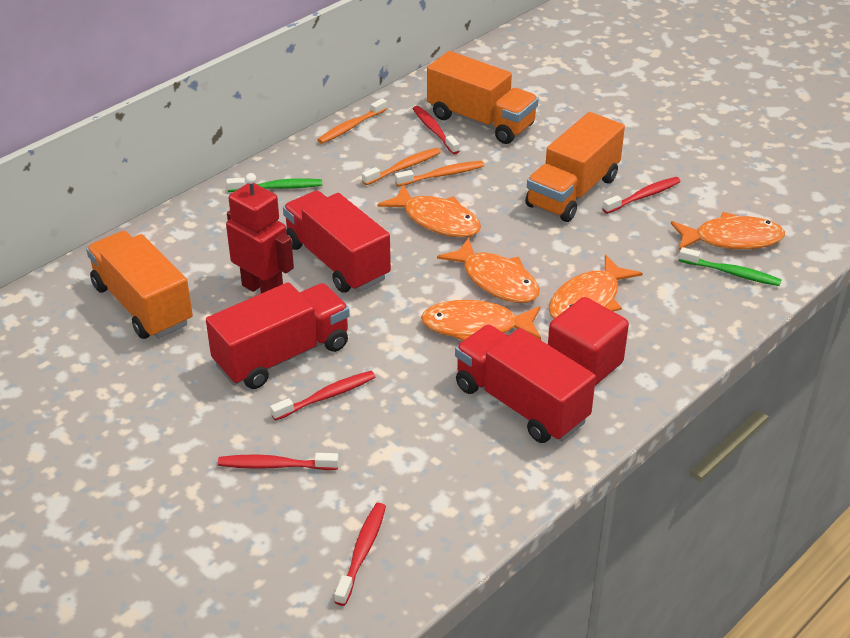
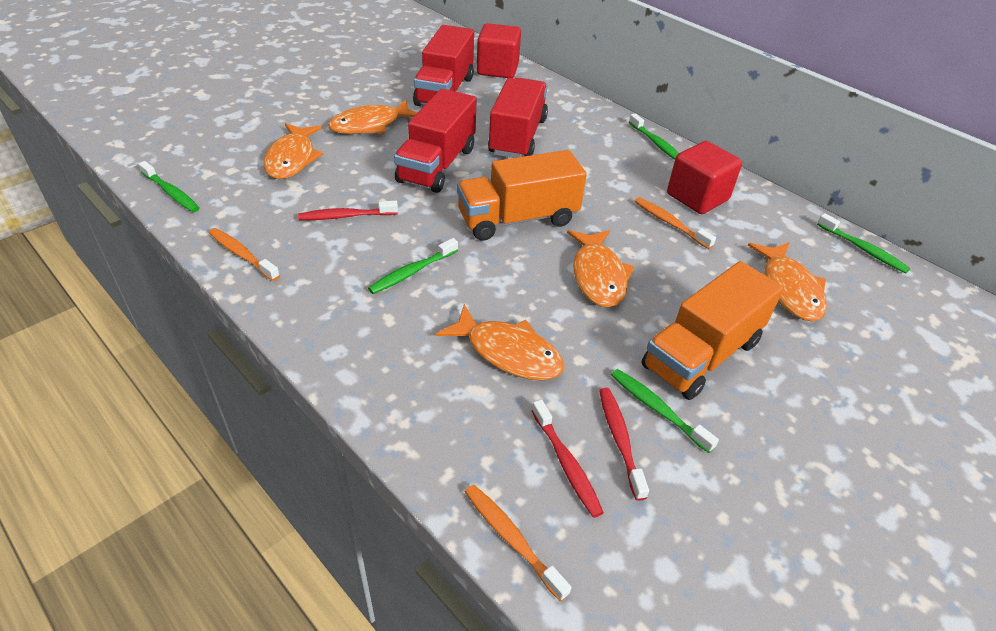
green toothbrush: 2 -> 5
orange truck: 3 -> 2
red cube: 1 -> 2
red robot: 1 -> 0
red toothbrush: 5 -> 3

